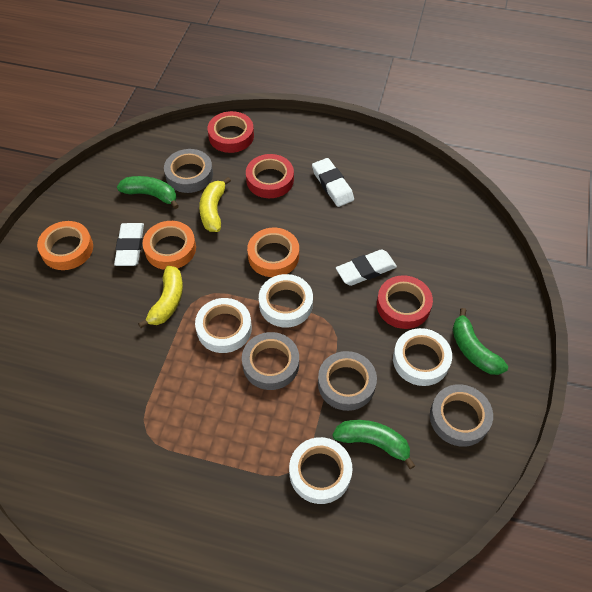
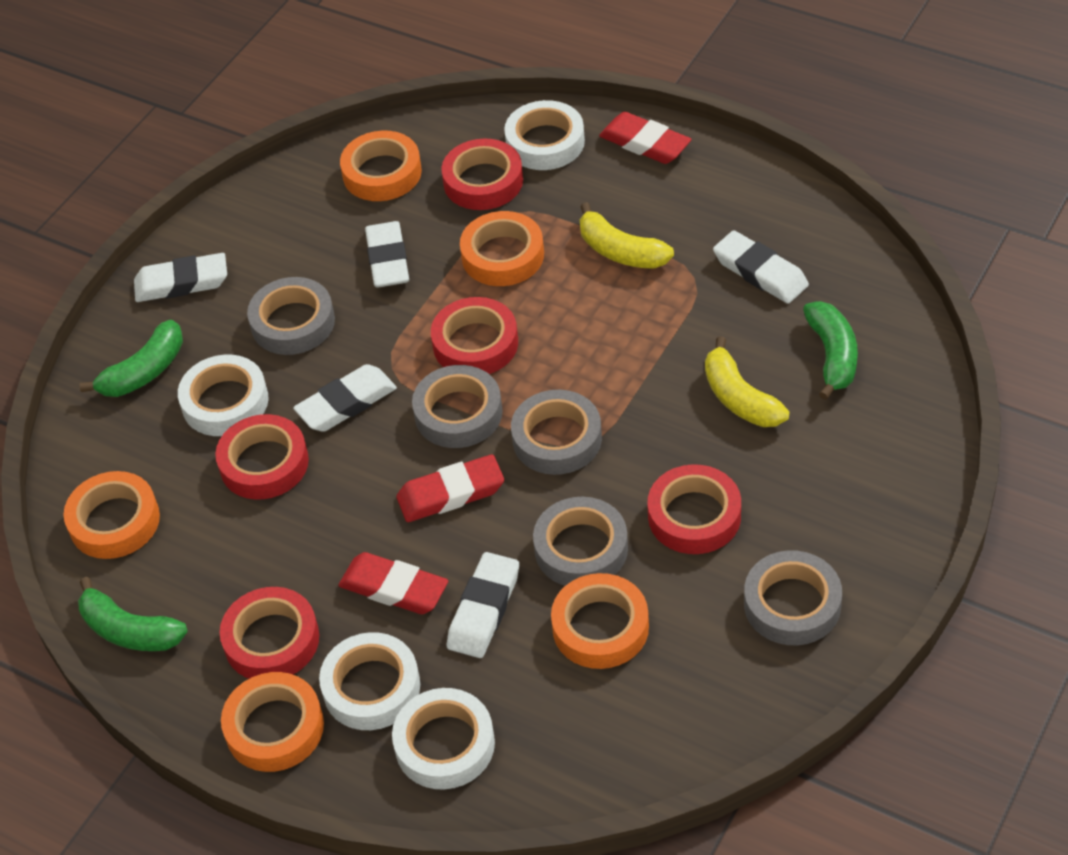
grey tape: 4 -> 5
orange tape: 3 -> 5
red eraser: 0 -> 3
red tape: 3 -> 5
white eraser: 3 -> 5

